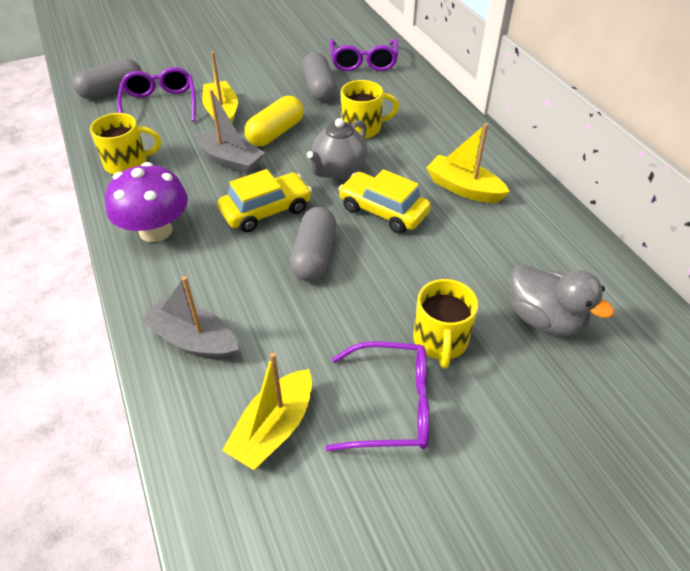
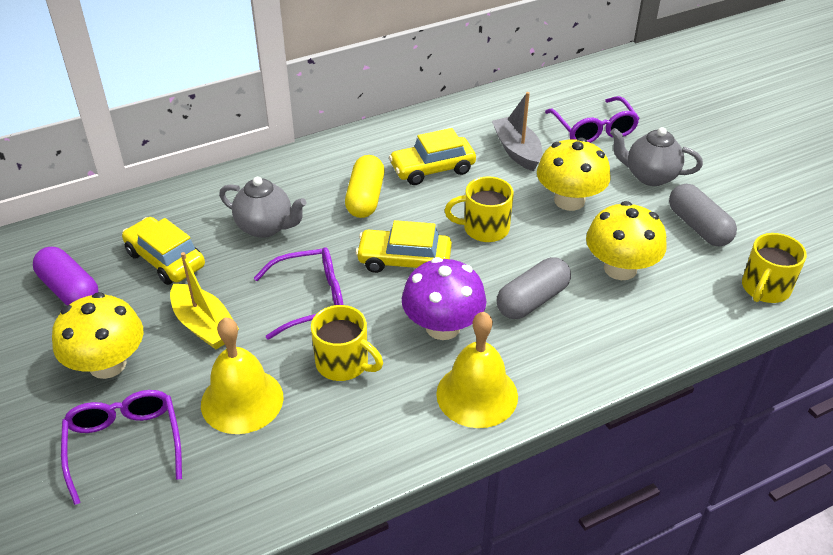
grey boat: 2 -> 1
grey capsule: 3 -> 2
grey duck: 1 -> 0
grey teapot: 1 -> 2
purple capsule: 0 -> 1
yellow bell: 0 -> 2
yellow boat: 3 -> 1
yellow car: 2 -> 3
yellow mushroom: 0 -> 3

